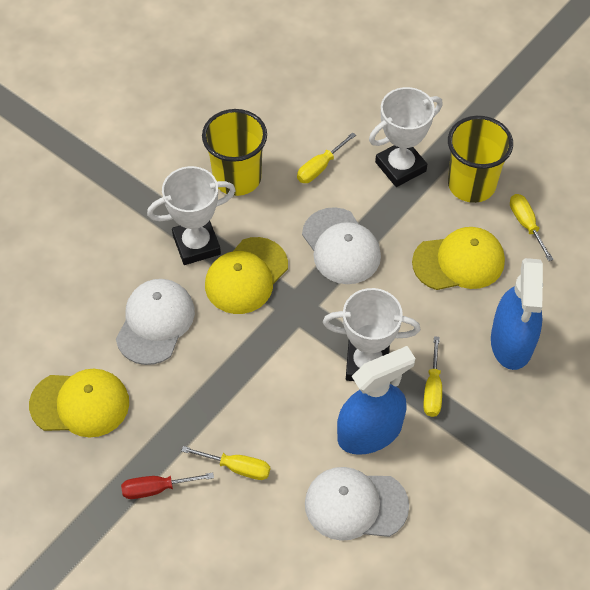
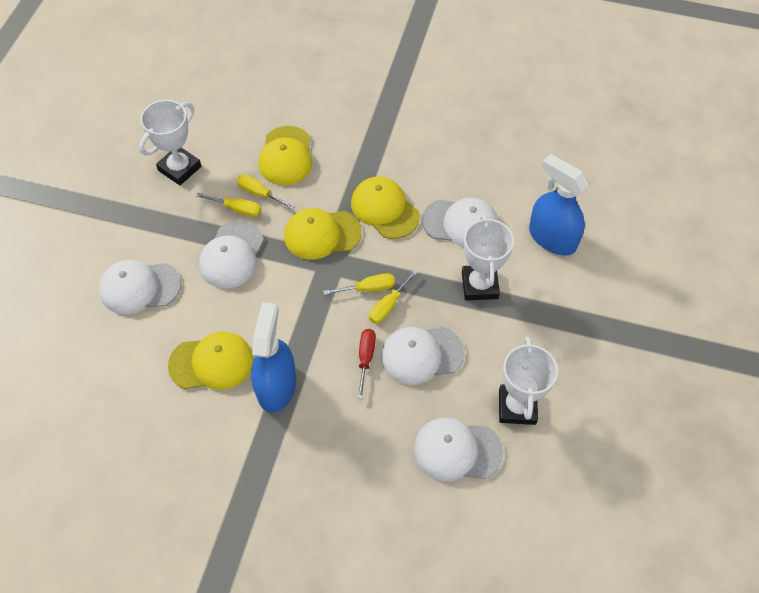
white cap: 3 -> 5
yellow cap: 3 -> 4
yellow cup: 2 -> 0

